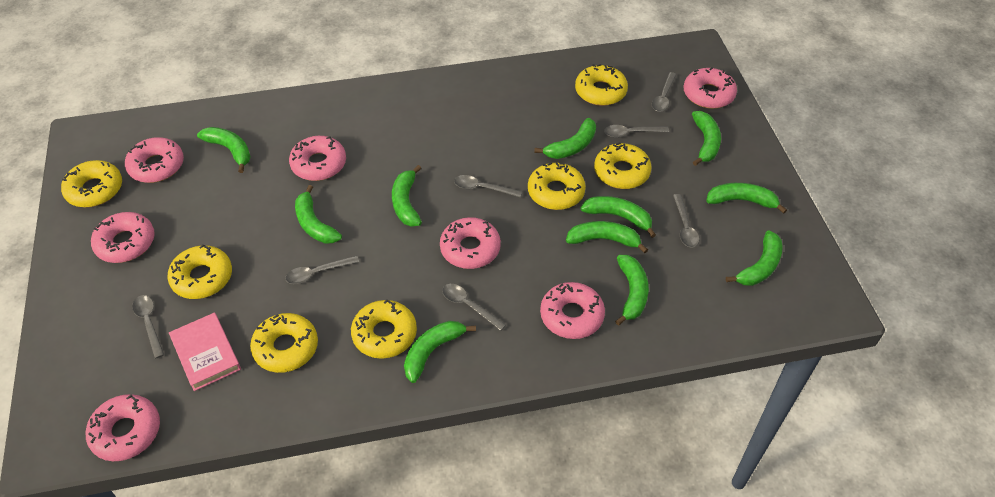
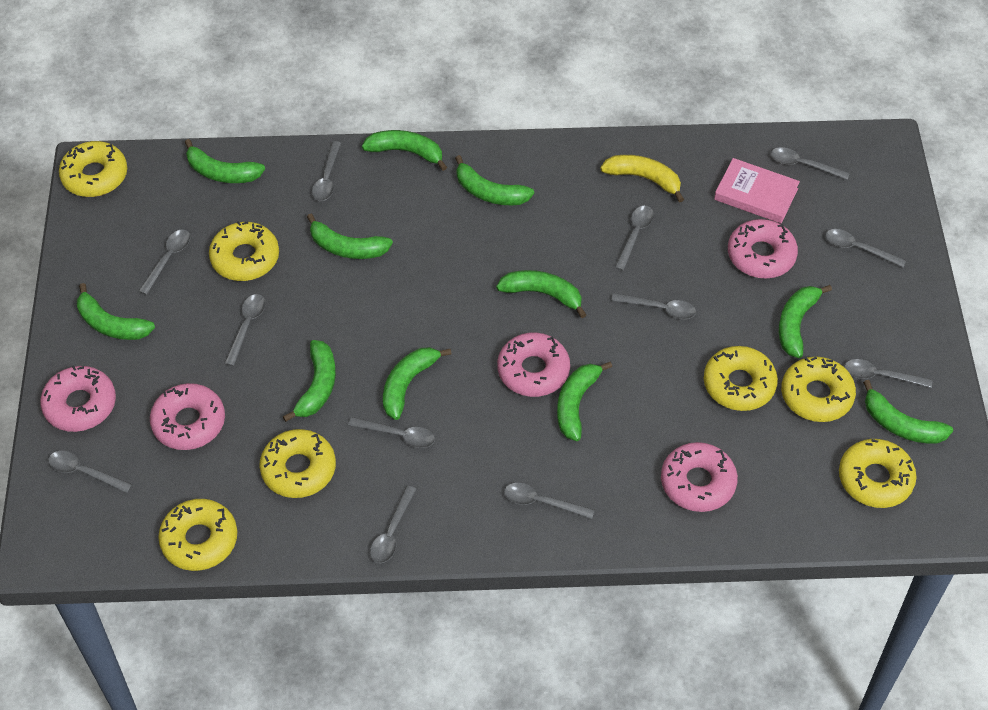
grey spoon: 7 -> 12
pink donut: 7 -> 5
yellow banana: 0 -> 1

